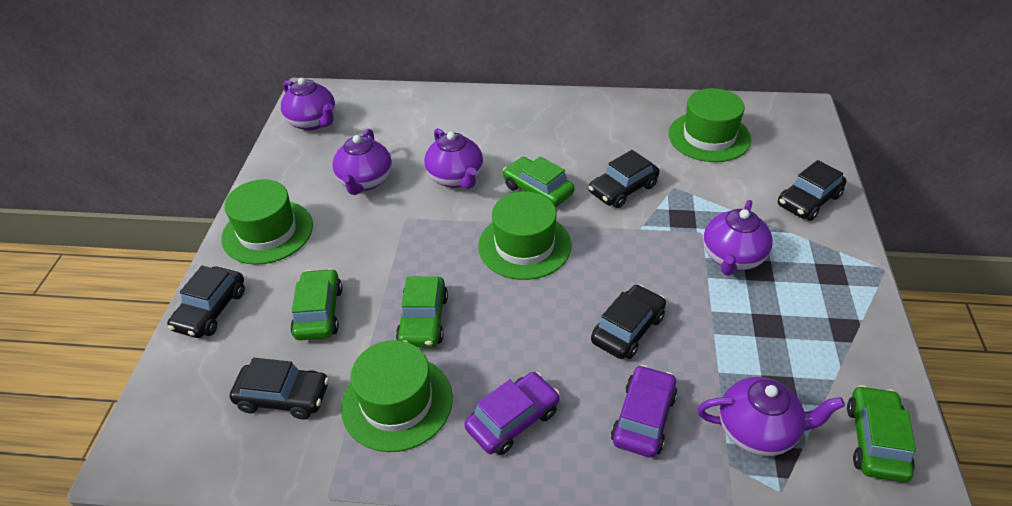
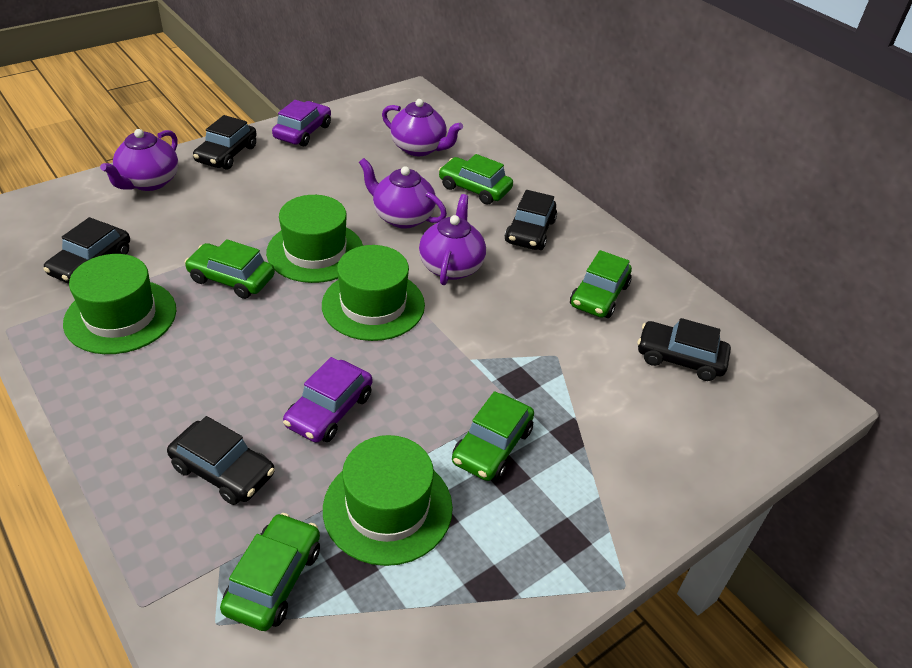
green car: 4 -> 5
purple teapot: 5 -> 4

